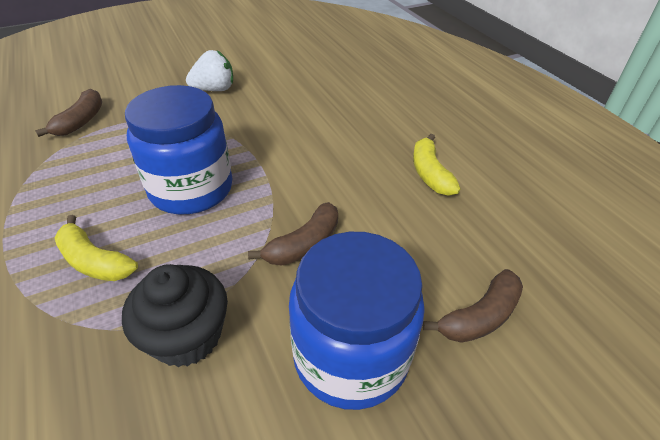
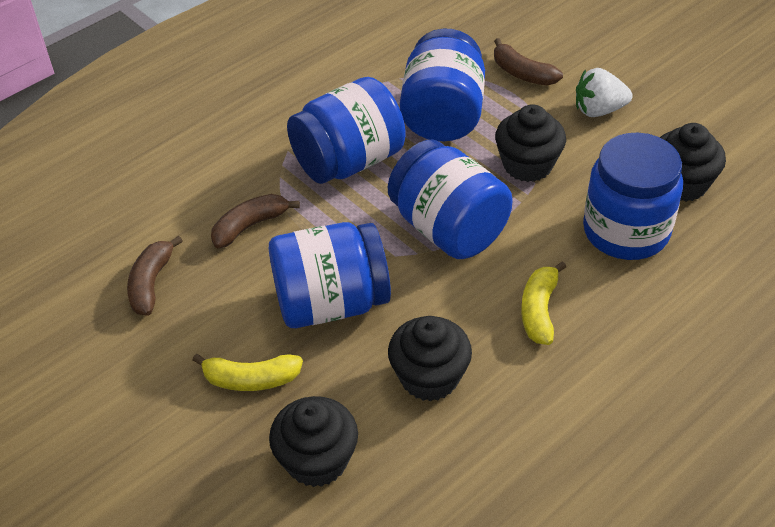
black cupcake: 1 -> 4
blue jar: 2 -> 5

